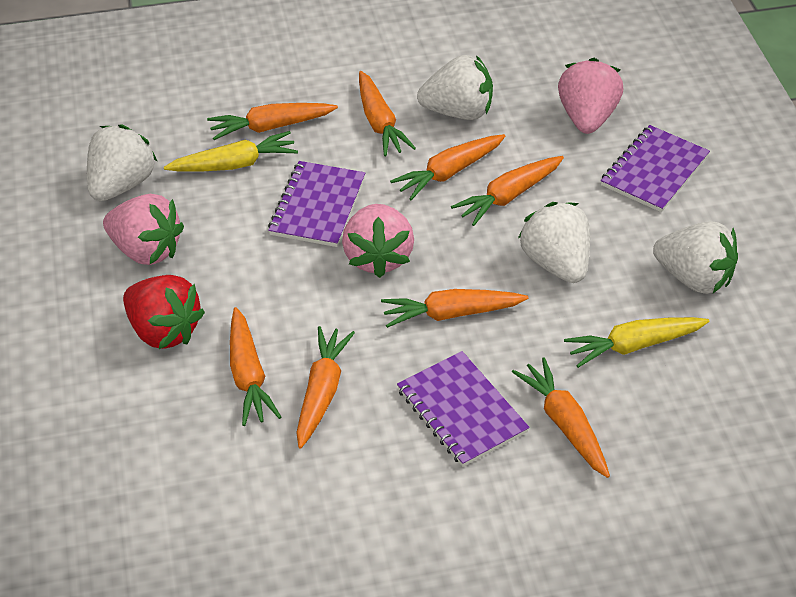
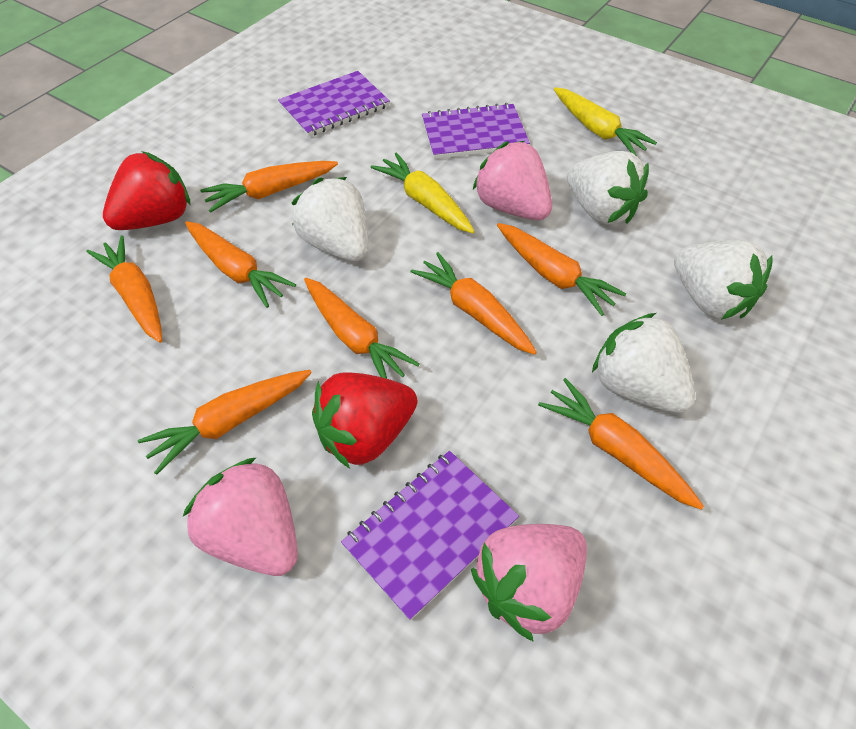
red strawberry: 1 -> 2

